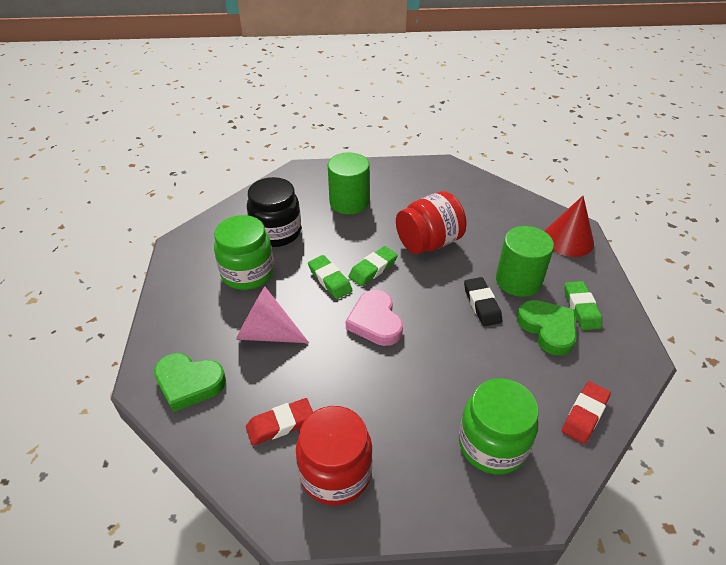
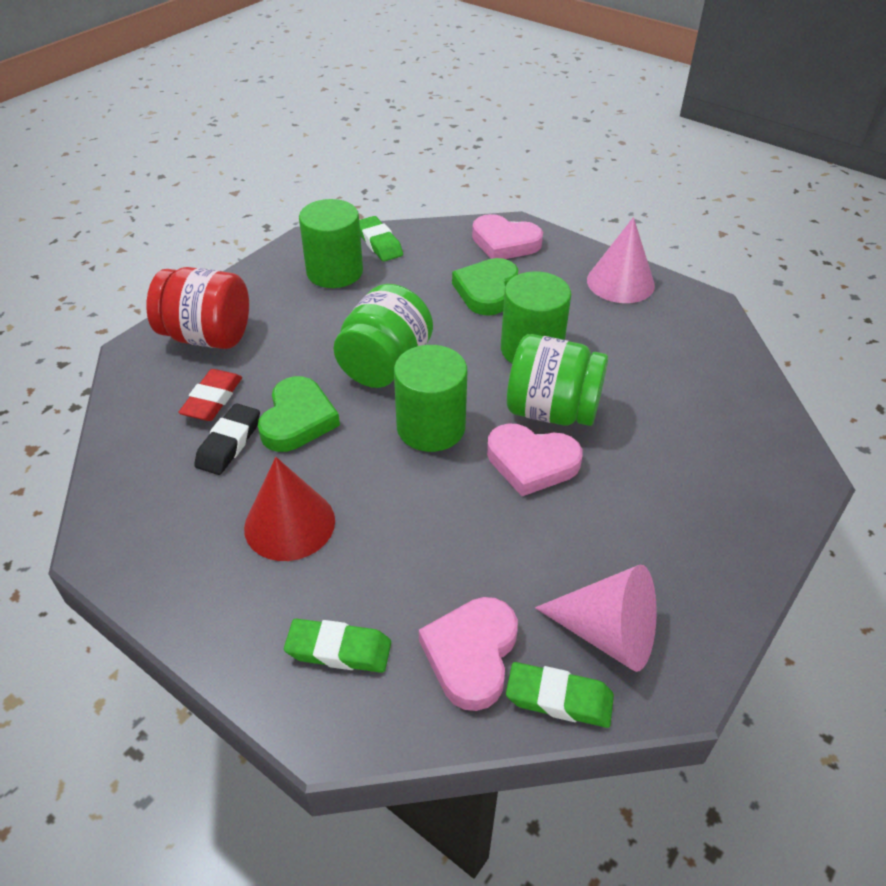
black jar: 1 -> 0
green cylinder: 2 -> 3
pink cone: 1 -> 2
pink heart: 1 -> 3
red eraser: 2 -> 1
red jar: 2 -> 1

